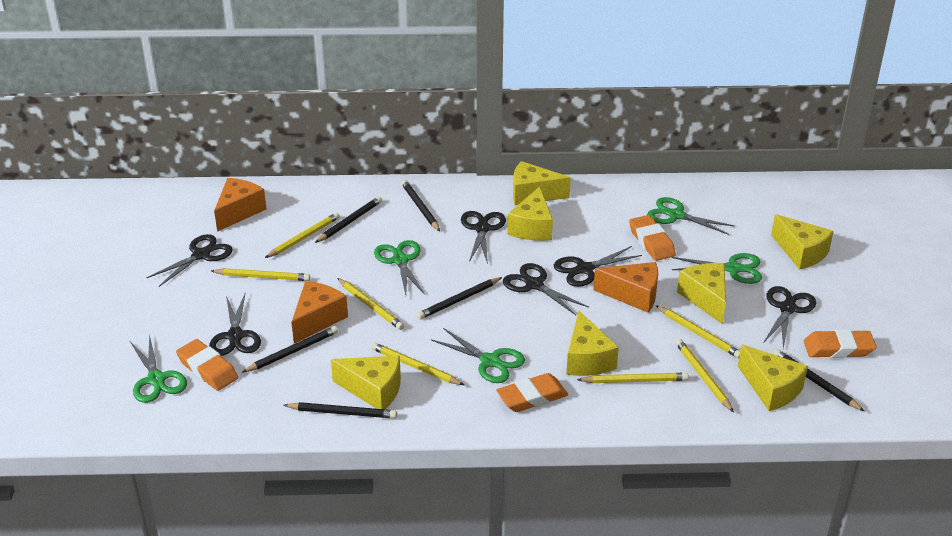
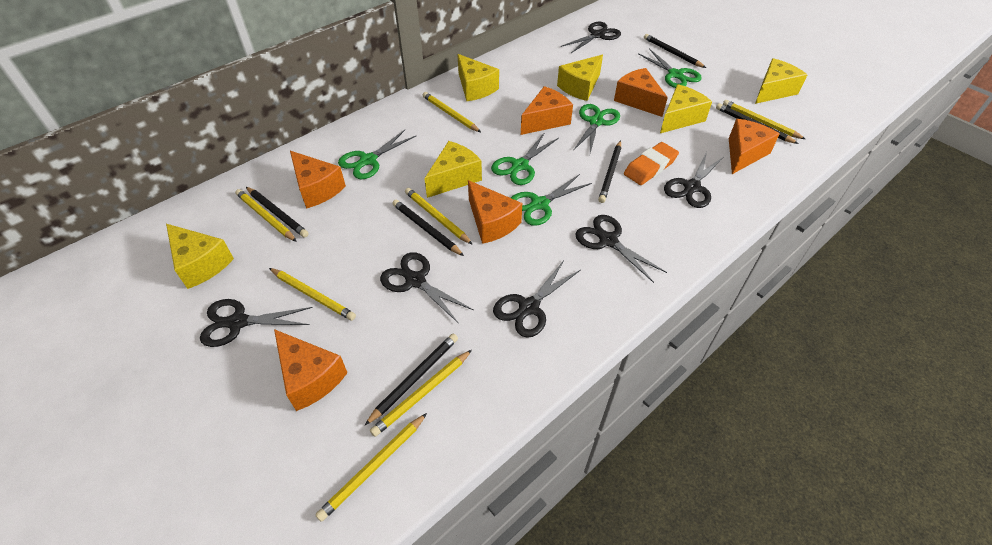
orange cheese: 3 -> 6
orange eraser: 4 -> 1
yellow cheese: 7 -> 6

